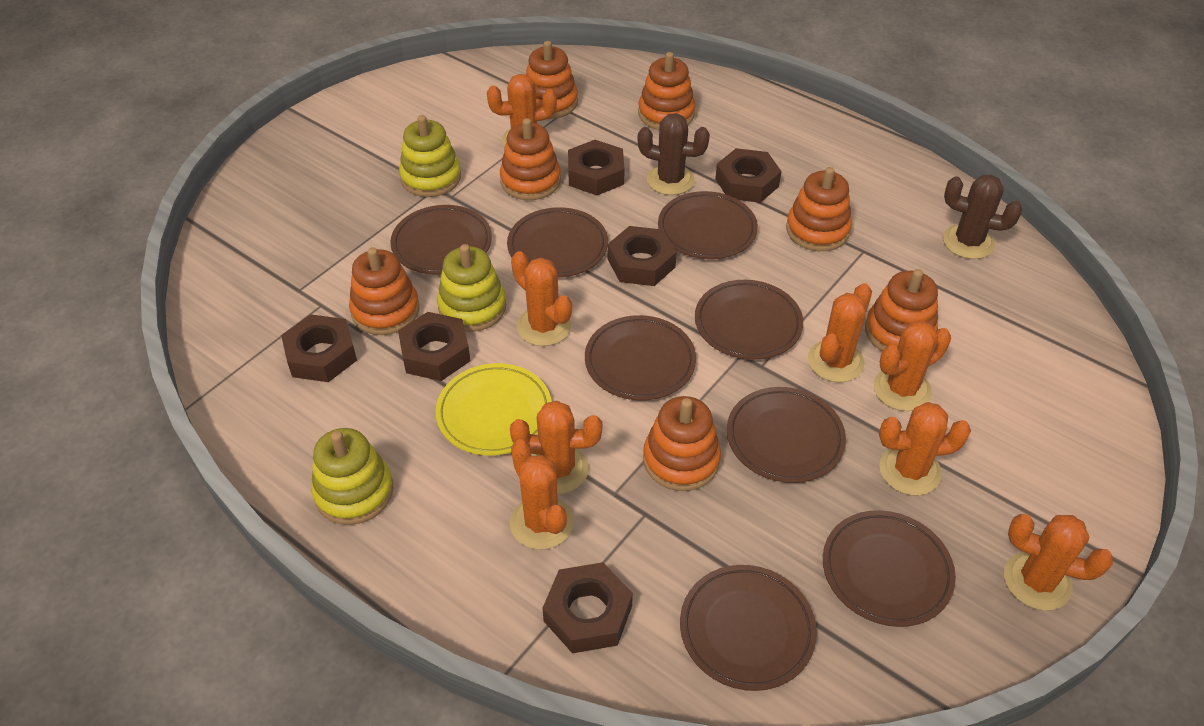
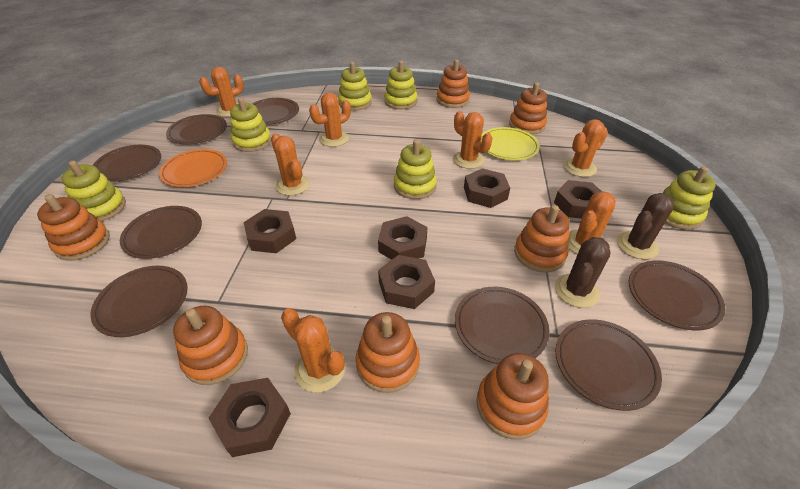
orange cactus: 8 -> 7
orange plate: 0 -> 1
yellow stacking toy: 3 -> 6

